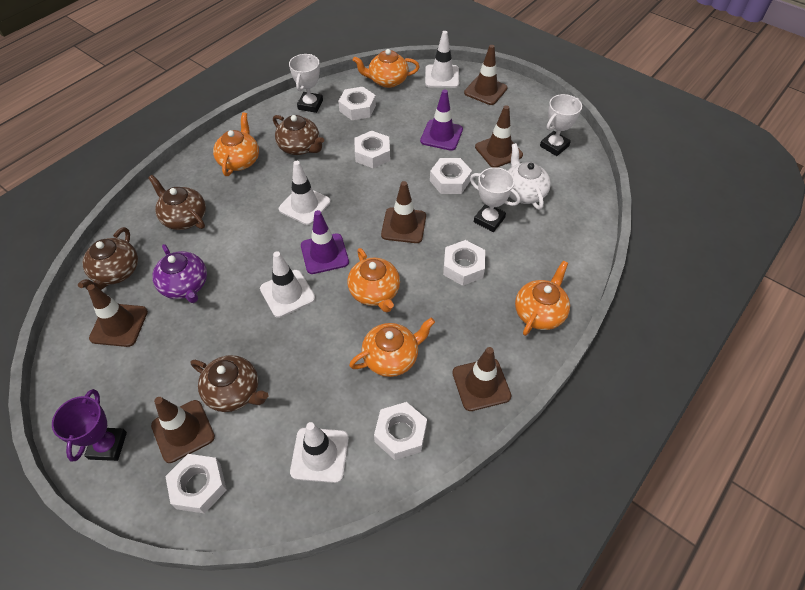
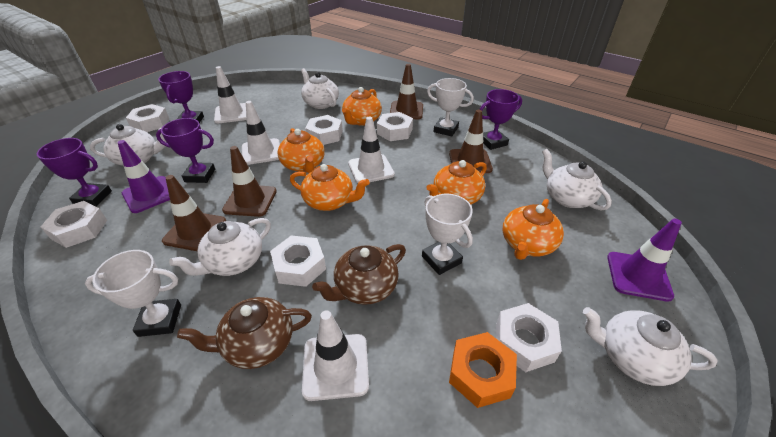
brown teapot: 4 -> 2
brown traffic cone: 6 -> 4
orange nut: 0 -> 1
purple teapot: 1 -> 0
purple trophy: 1 -> 4
white teapot: 1 -> 5

